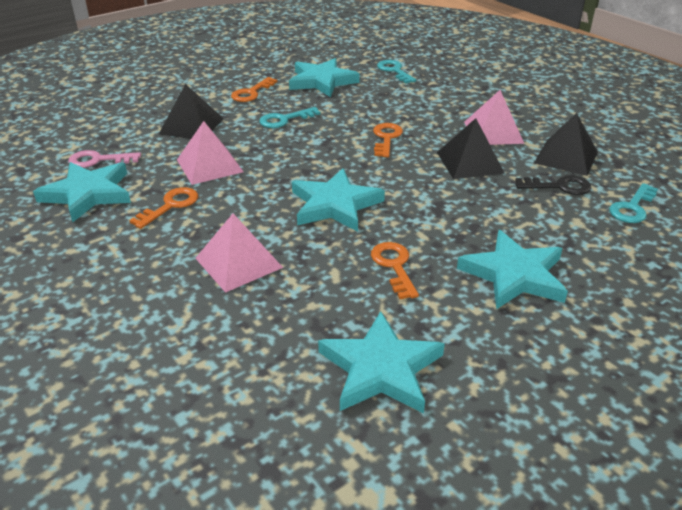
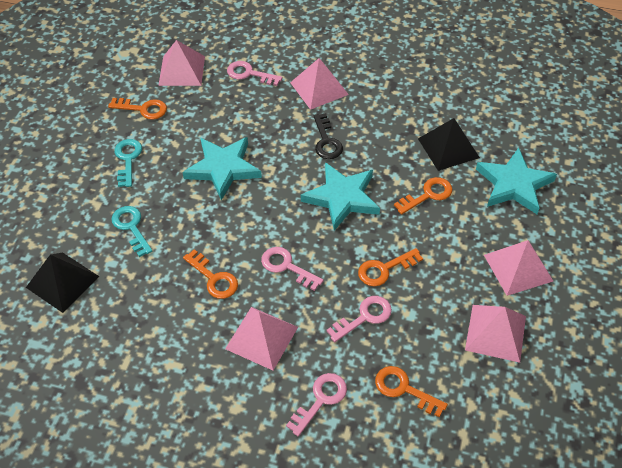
black pyramid: 3 -> 2
orange key: 4 -> 5
pink key: 1 -> 4
pink pyramid: 3 -> 5
turquoise key: 3 -> 2
turquoise star: 5 -> 3

